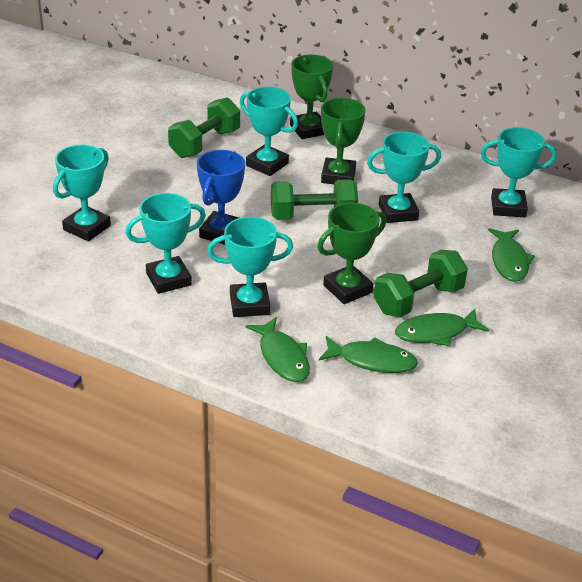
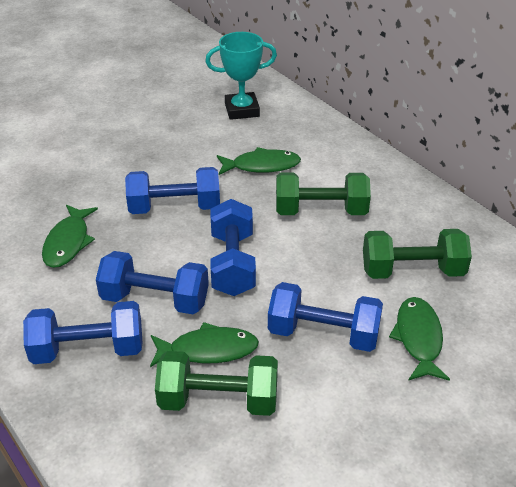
blue dumbbell: 0 -> 5
blue trophy: 1 -> 0
green trophy: 3 -> 0
turquoise trophy: 6 -> 1

